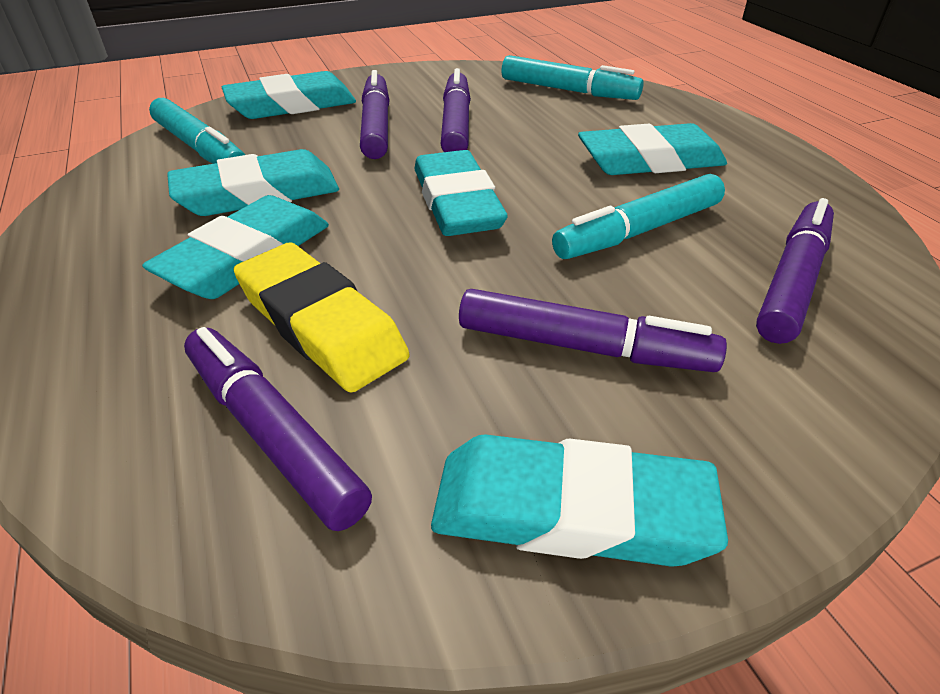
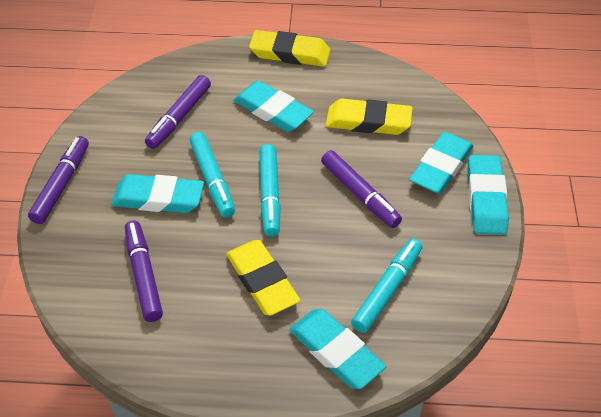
purple marker: 5 -> 4
turquoise eraser: 6 -> 5
yellow eraser: 1 -> 3

